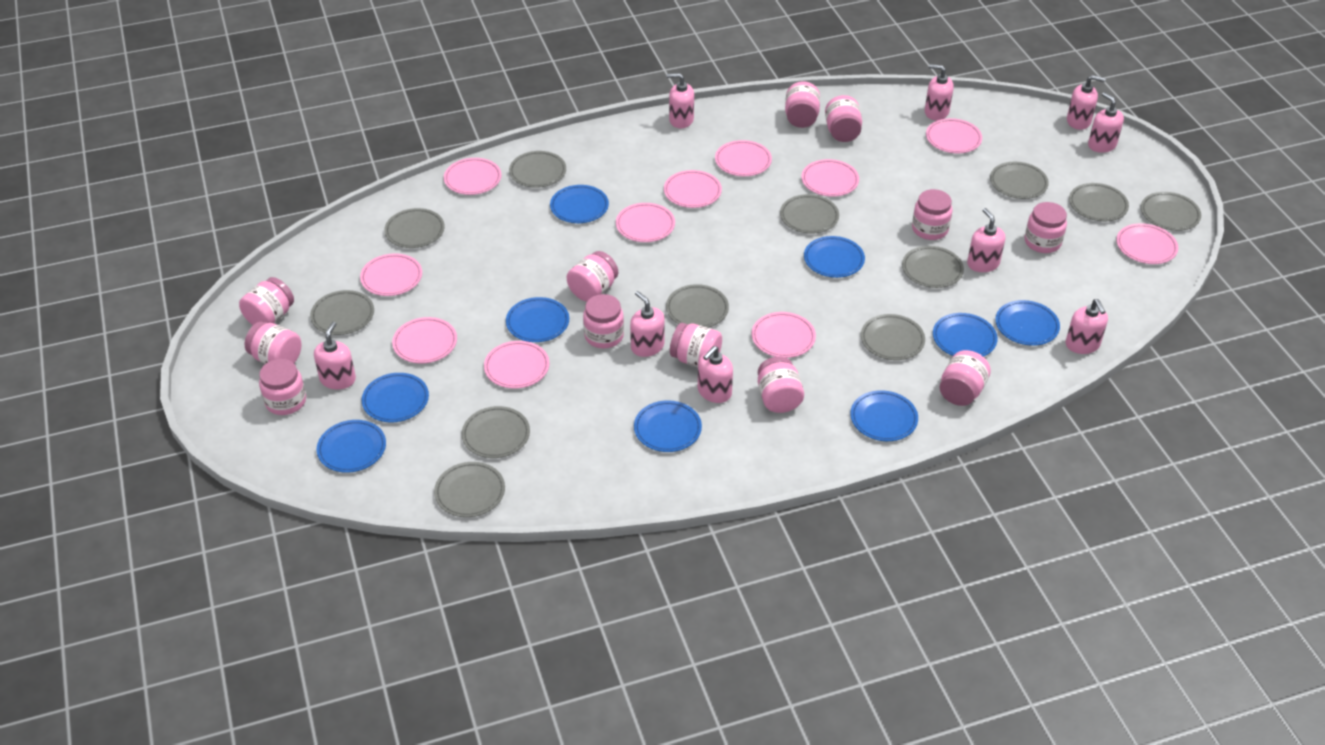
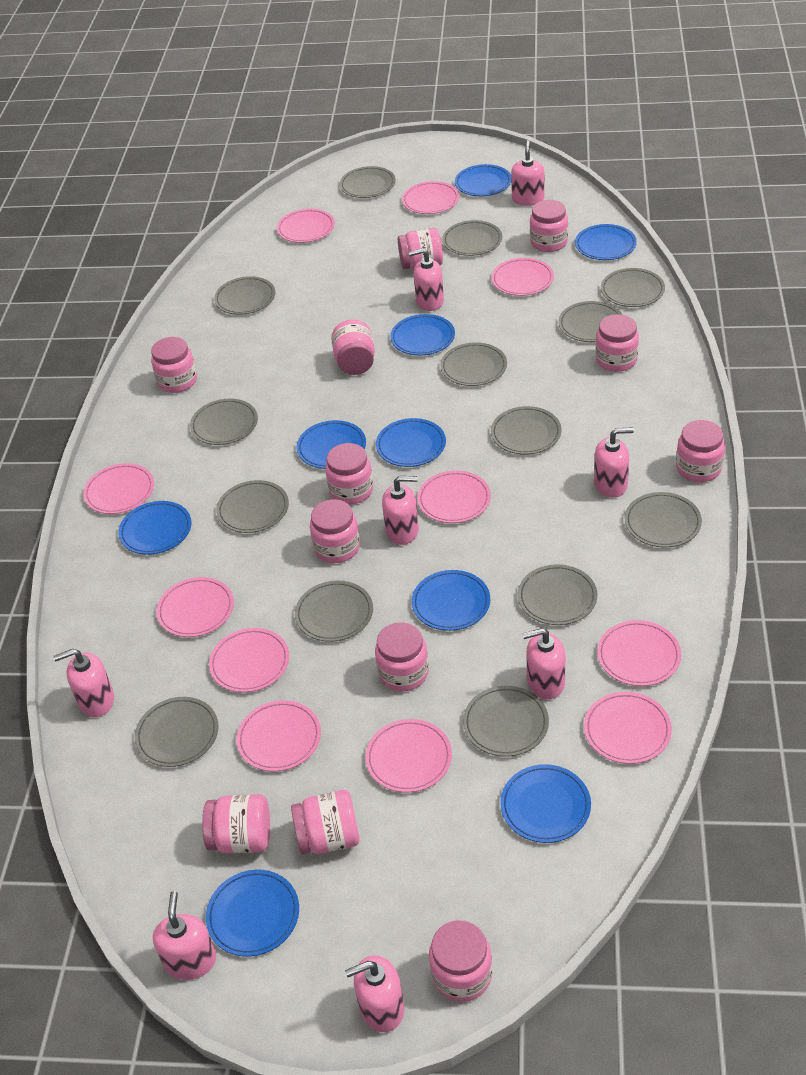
grey plate: 12 -> 14
pink soap dispenser: 9 -> 8

